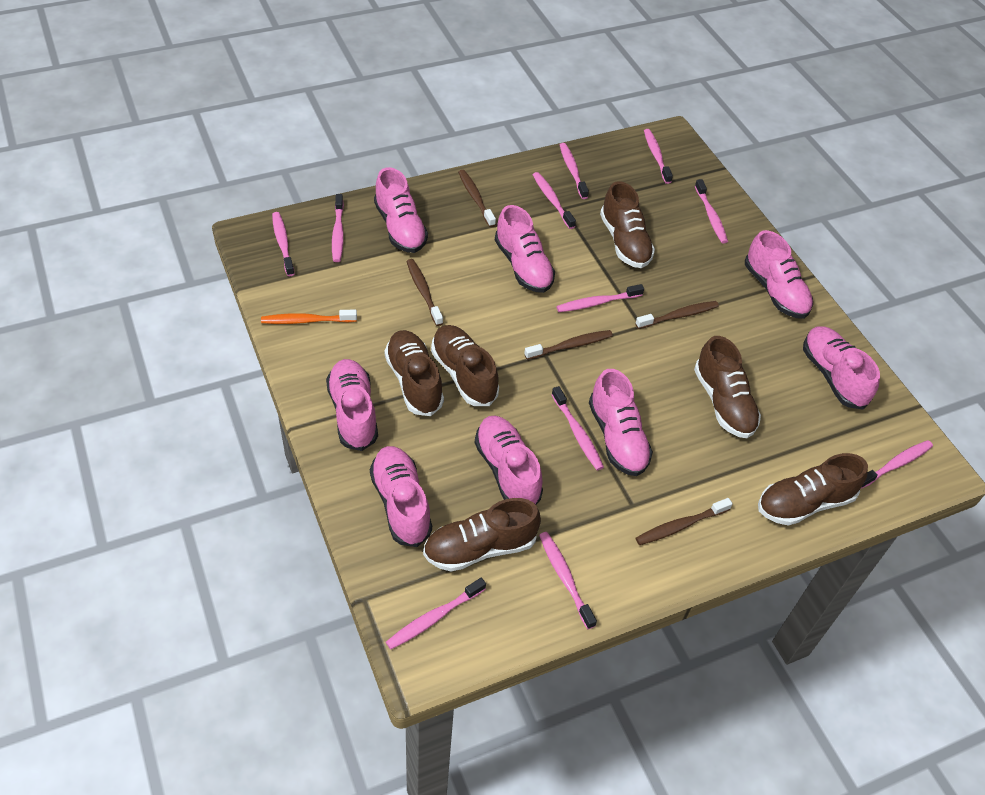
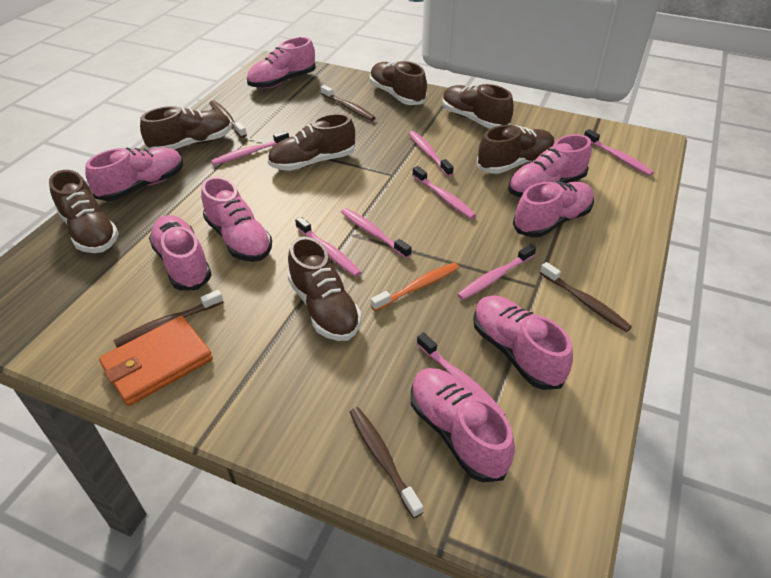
brown shoe: 6 -> 7
orange wallet: 0 -> 1
pink toothbrush: 11 -> 8

